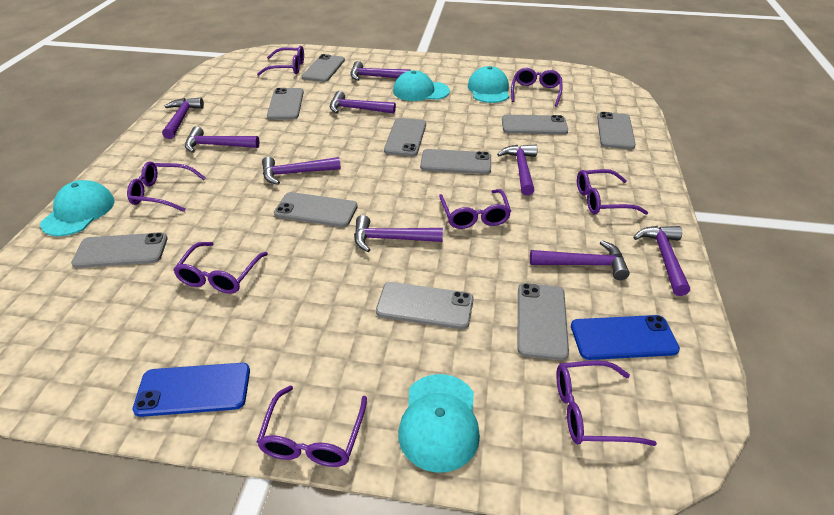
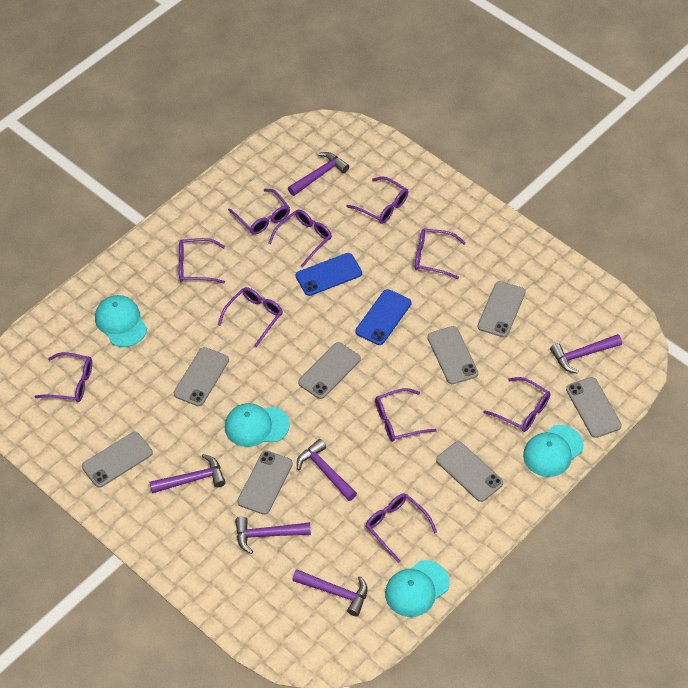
grey phone: 10 -> 8
purple glasses: 8 -> 10
purple hammer: 9 -> 6

